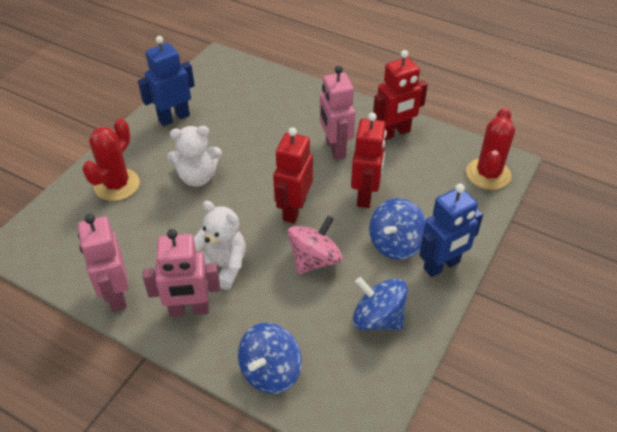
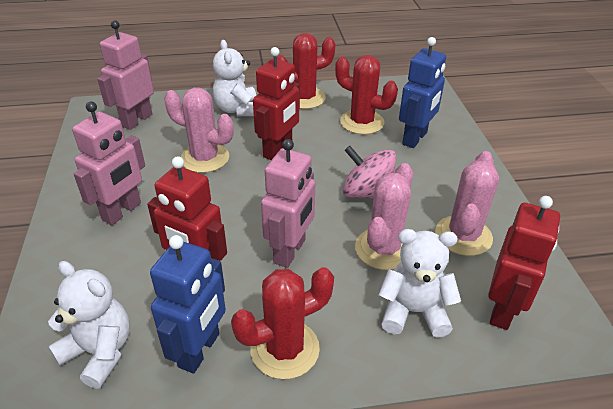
blue spinning top: 3 -> 0
pink cactus: 0 -> 3
red cactus: 2 -> 3
white teddy bear: 2 -> 3

